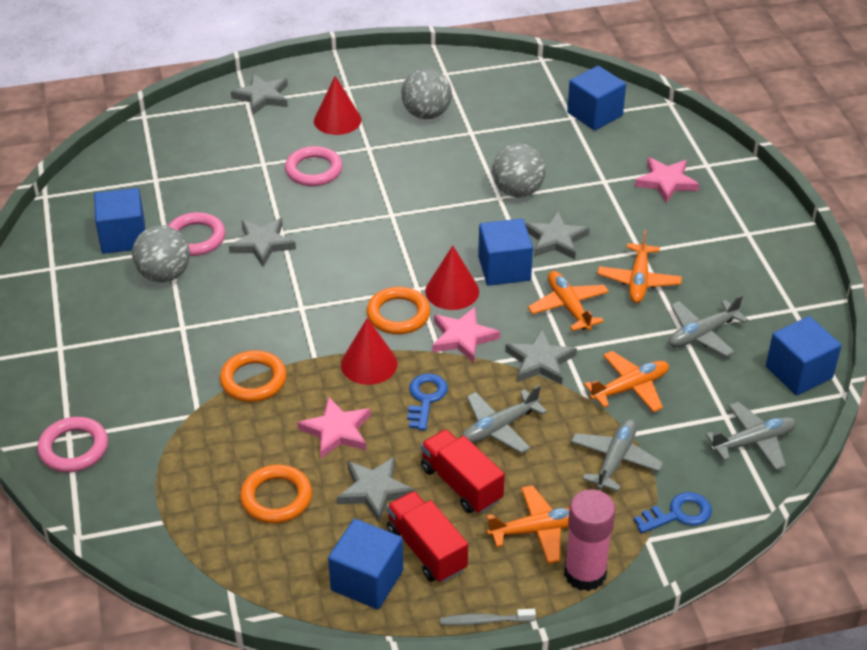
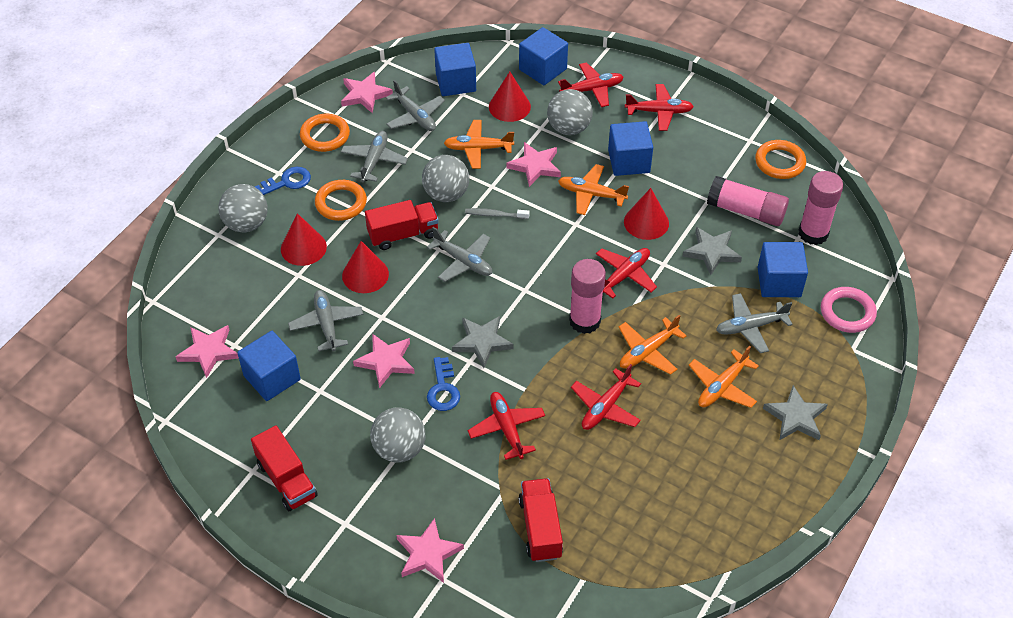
grey ball: 3 -> 4
grey plane: 4 -> 5
grey star: 5 -> 3
pink glue stick: 1 -> 3
pink ring: 3 -> 1
pink star: 3 -> 5
red cone: 3 -> 4
red plane: 0 -> 5
red truck: 2 -> 3

